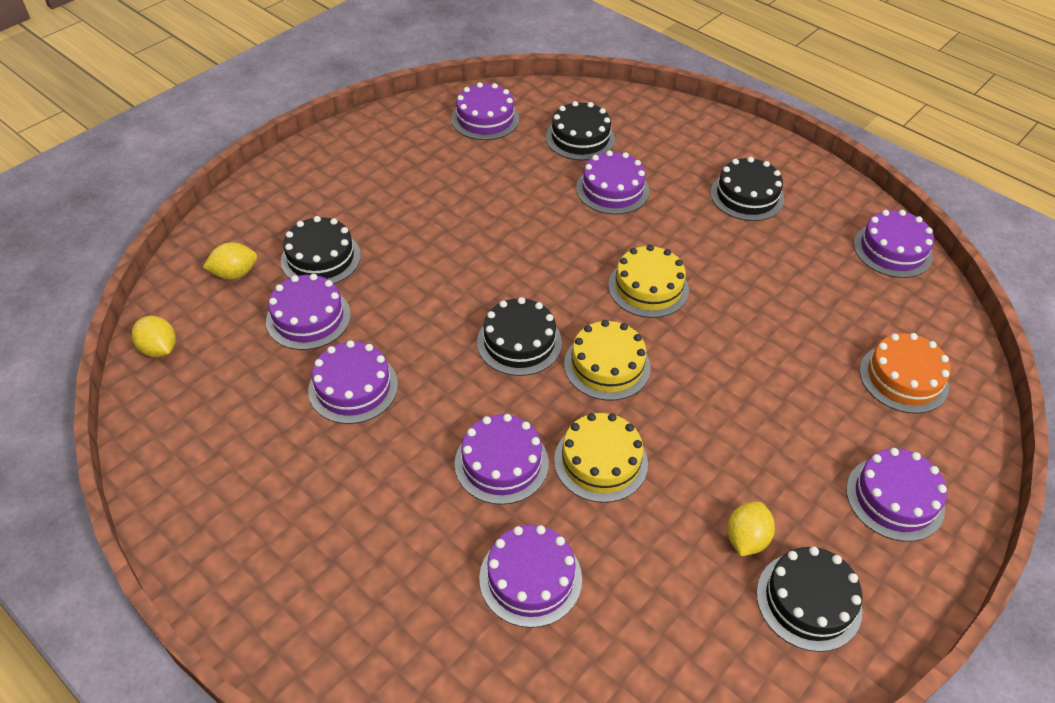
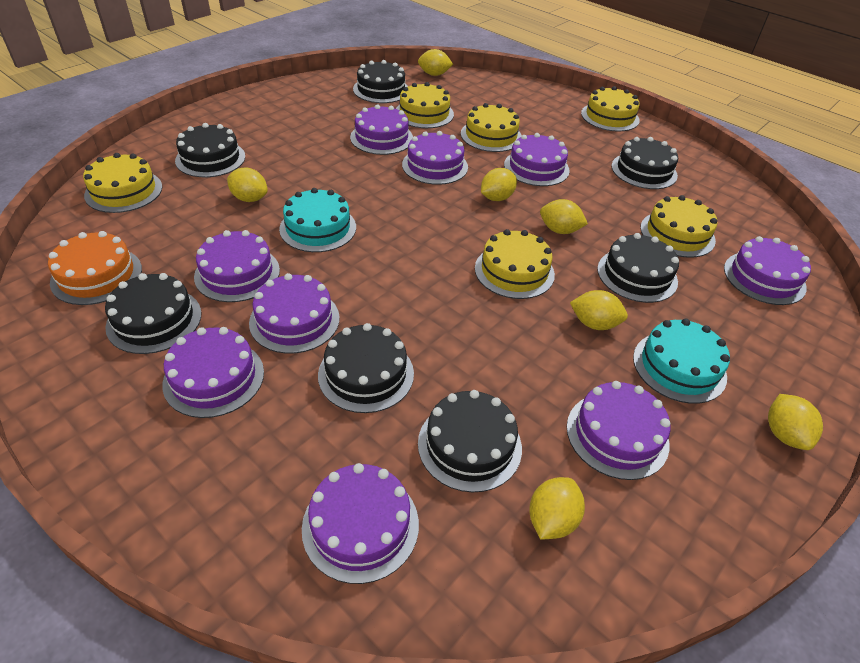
black cake: 5 -> 7
purple cake: 8 -> 9
turquoise cake: 0 -> 2
yellow cake: 3 -> 6
yellow lemon: 3 -> 7

